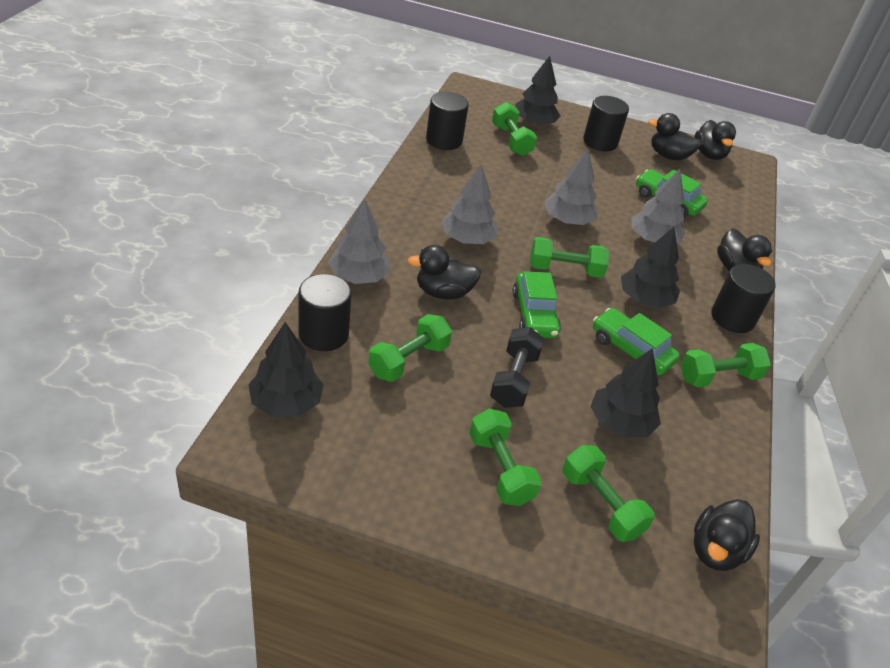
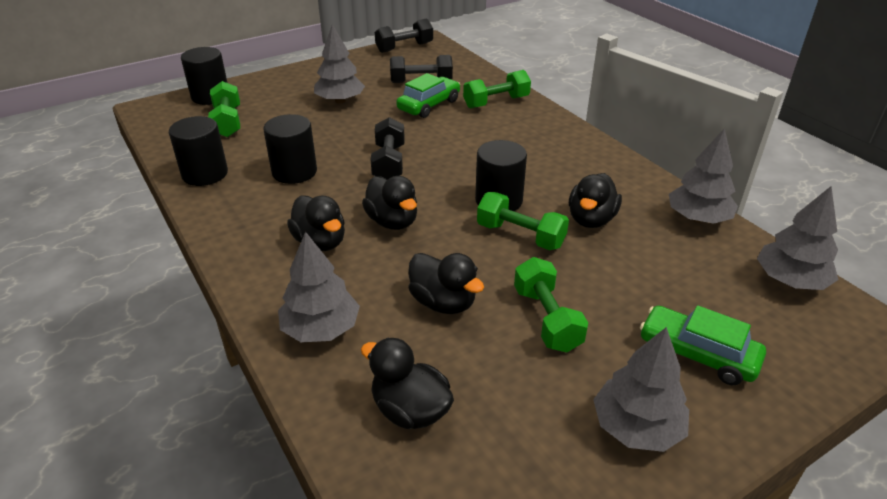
black dumbbell: 1 -> 3
black tree: 4 -> 0
green car: 3 -> 2
green dumbbell: 6 -> 4
grey tree: 4 -> 5

